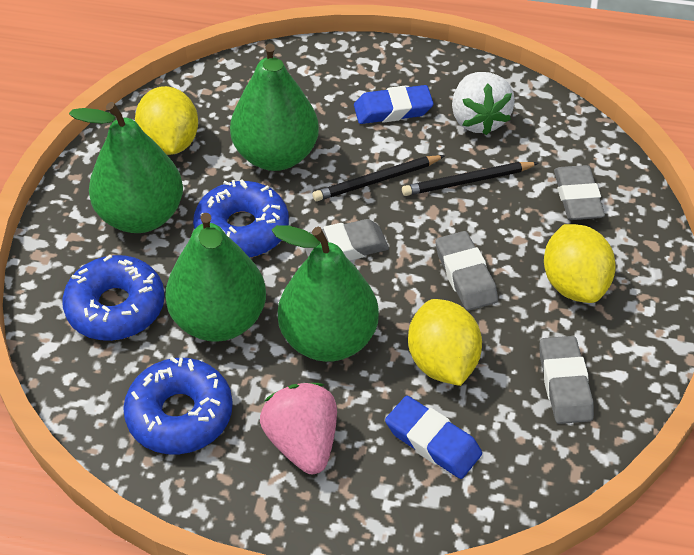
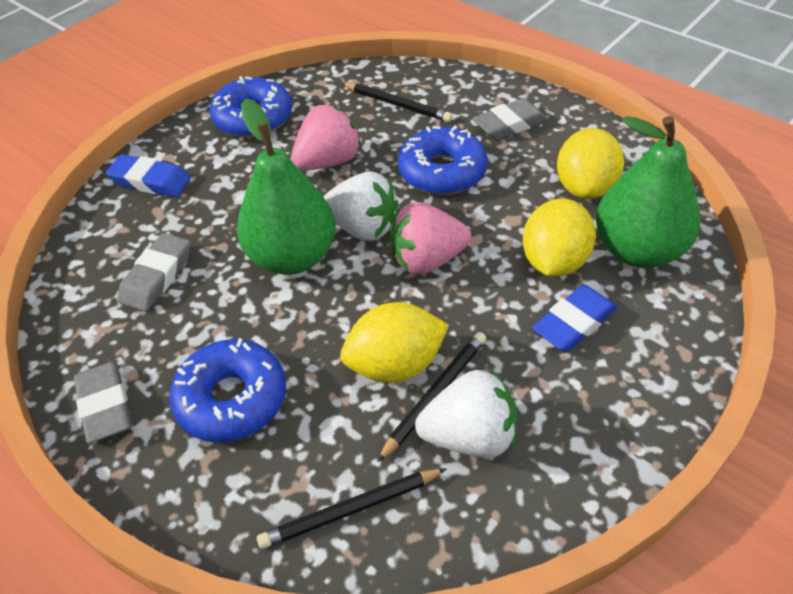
black pencil: 2 -> 3
green pear: 4 -> 2
grey eraser: 4 -> 3
pink strawberry: 1 -> 2
white strawberry: 1 -> 2

